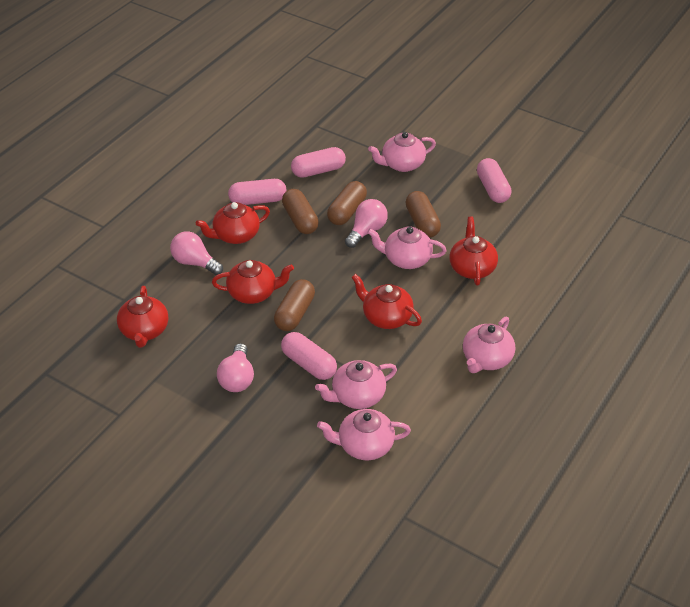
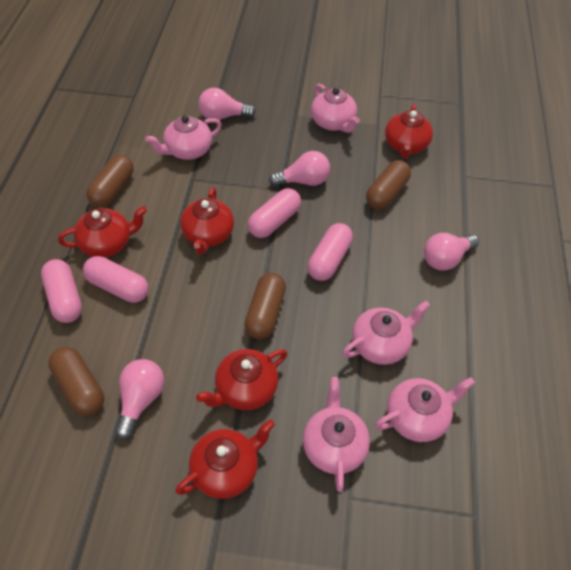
pink light bulb: 3 -> 4

